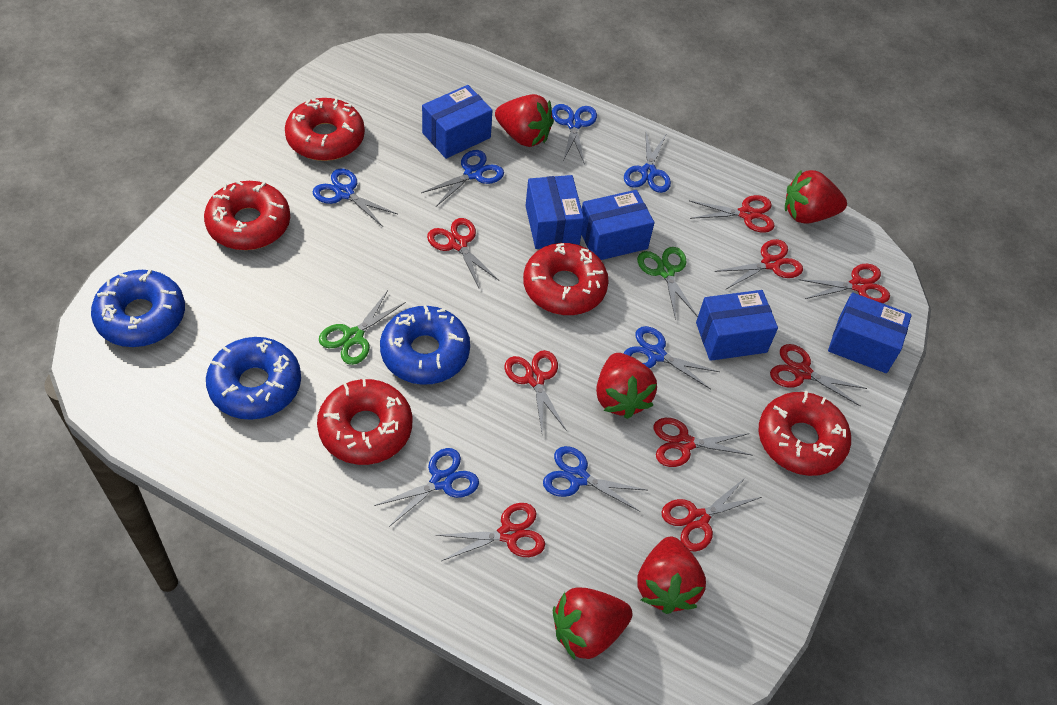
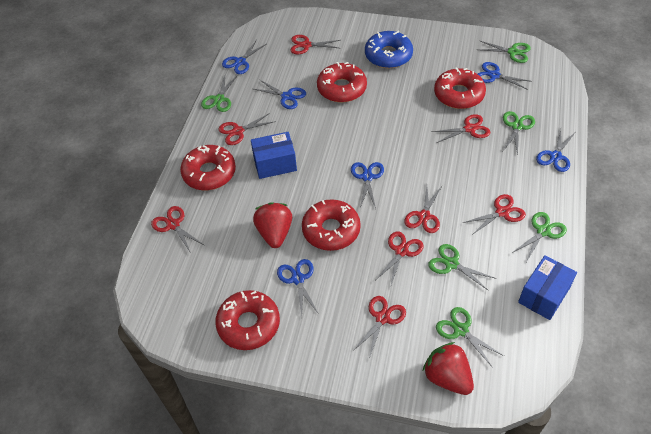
blue box: 5 -> 2
blue donut: 3 -> 1
blue scissors: 7 -> 6
green scissors: 2 -> 6
red scissors: 9 -> 8
red strawberry: 5 -> 2

